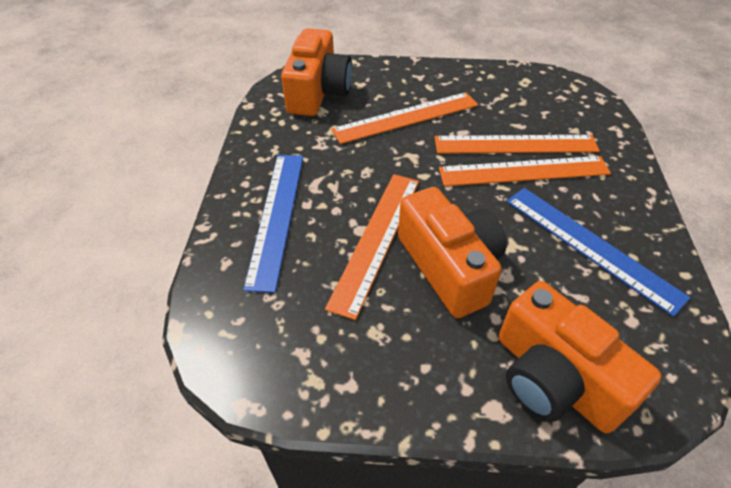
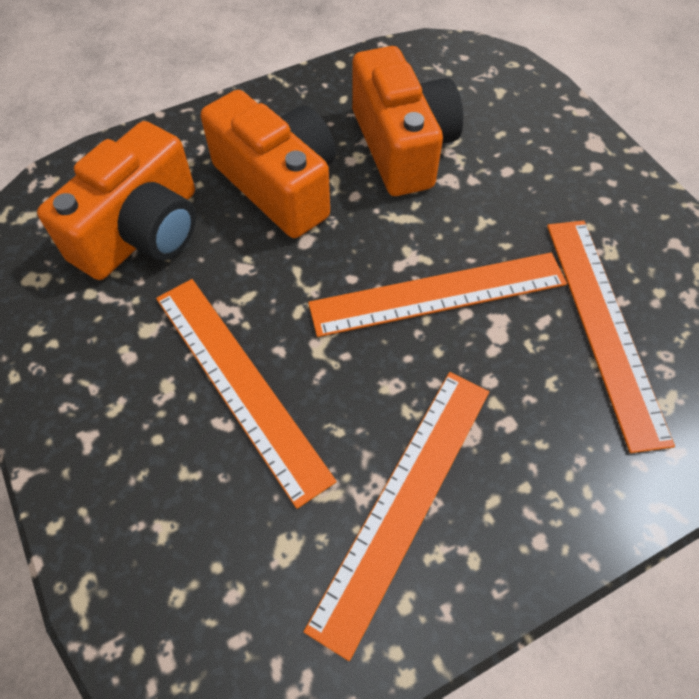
blue ruler: 2 -> 0

